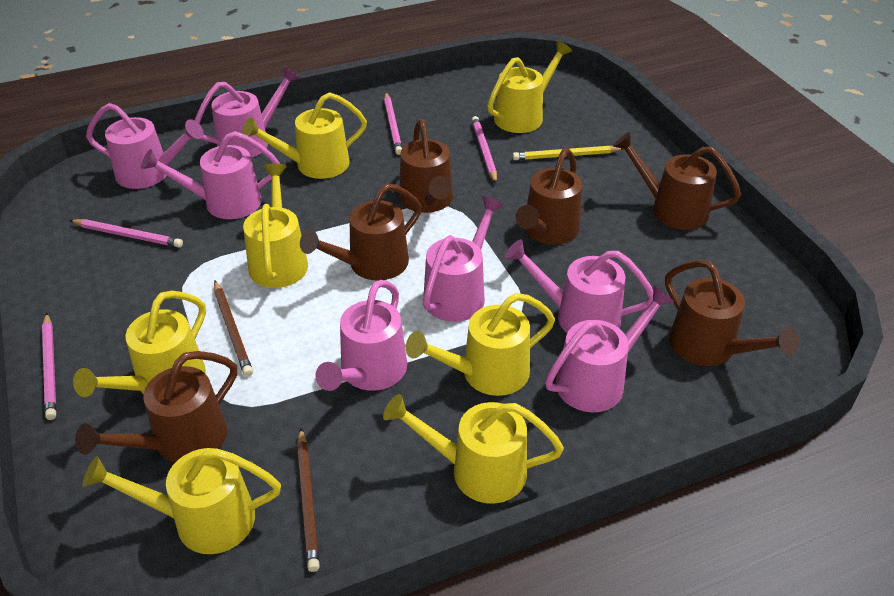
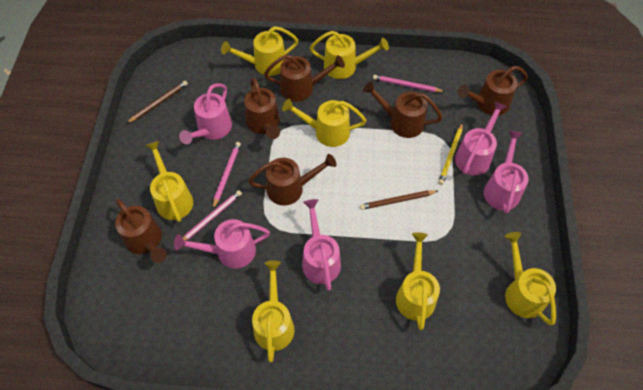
pink pencil: 4 -> 3
pink watering can: 7 -> 5

